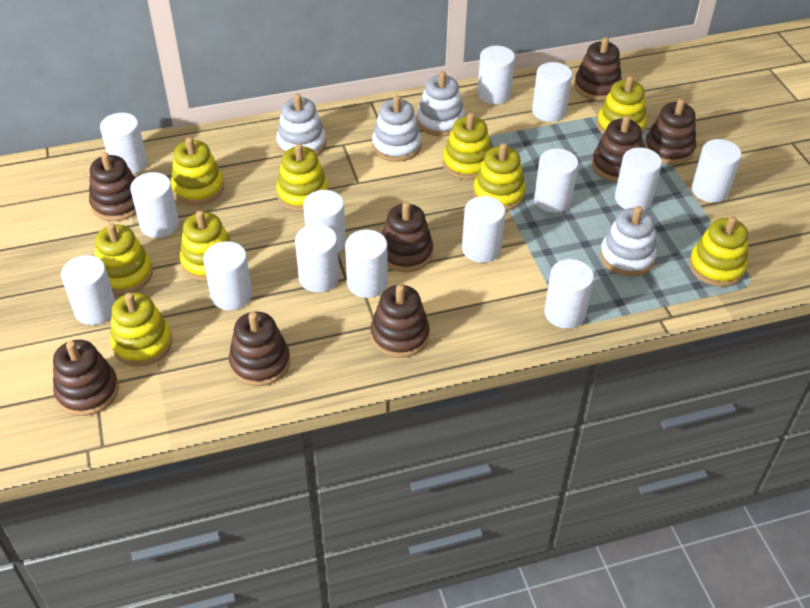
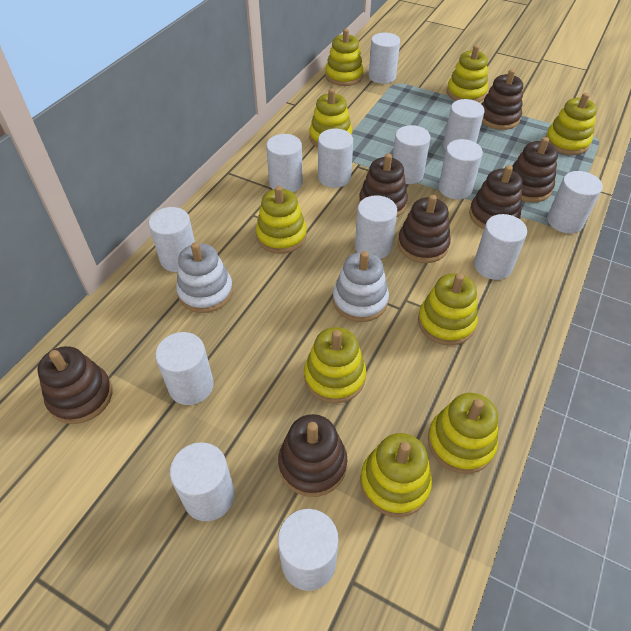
brown stacking toy: 8 -> 7
white cylinder: 14 -> 13
white stacking toy: 4 -> 2

